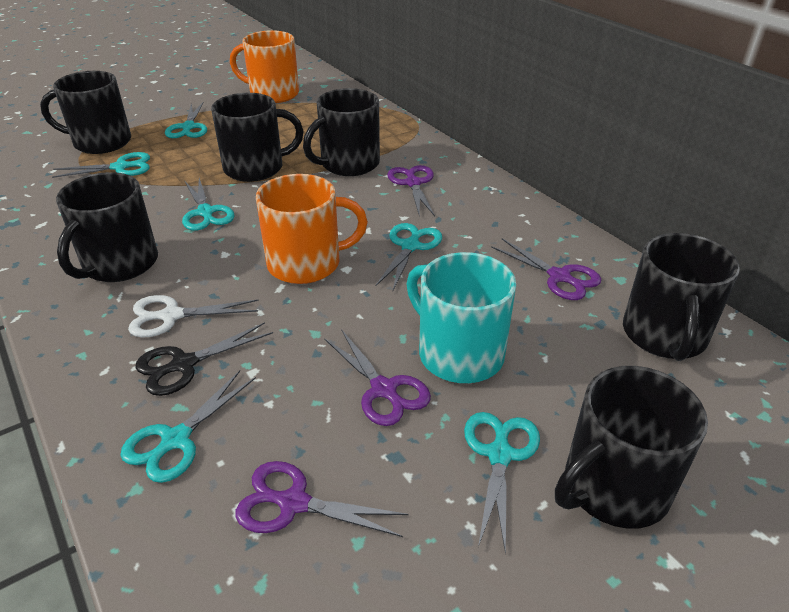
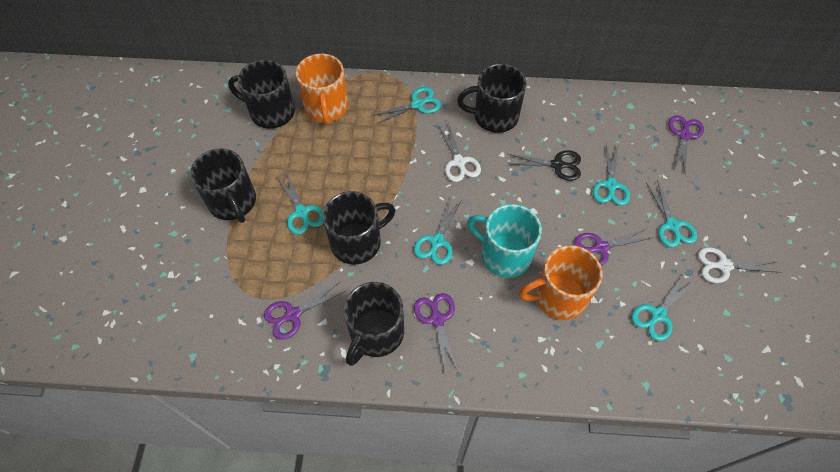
black mug: 6 -> 5
white scissors: 1 -> 2

